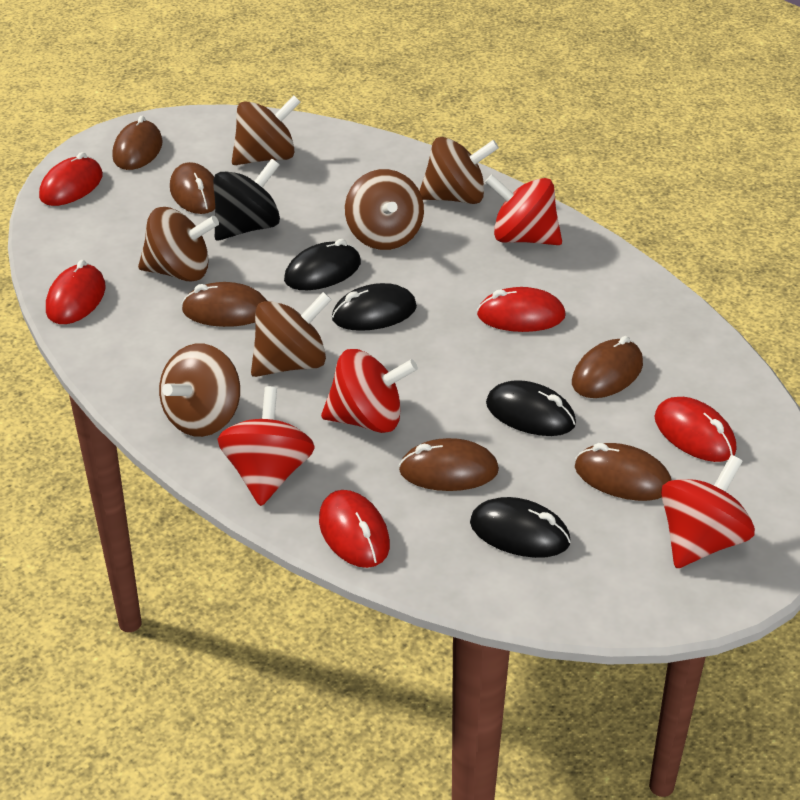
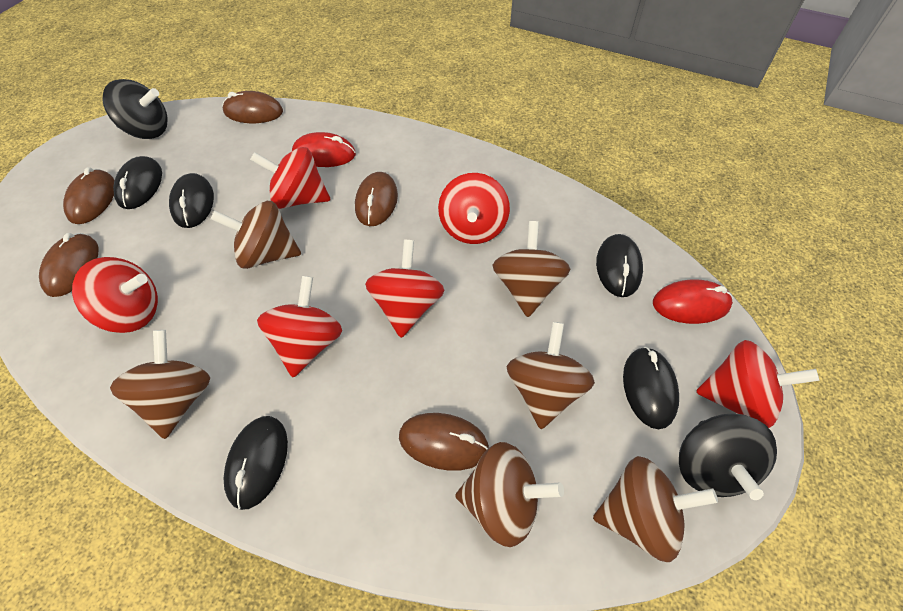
black mouse: 4 -> 5
black spinning top: 1 -> 2
brown mouse: 6 -> 5
red mouse: 5 -> 2
red spinning top: 4 -> 6

